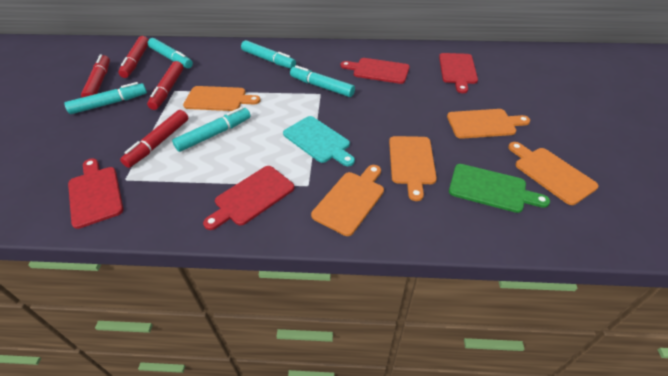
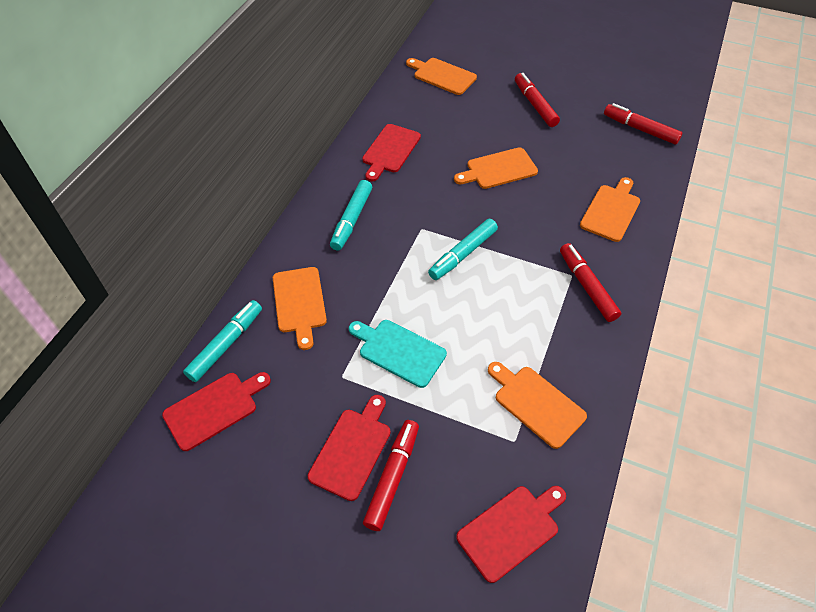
green cutting board: 1 -> 0
turquoise marker: 5 -> 3

